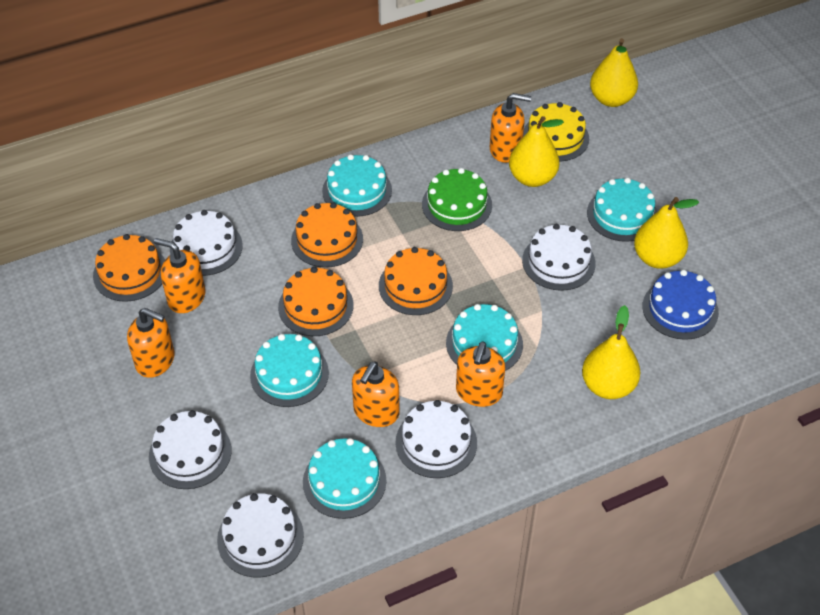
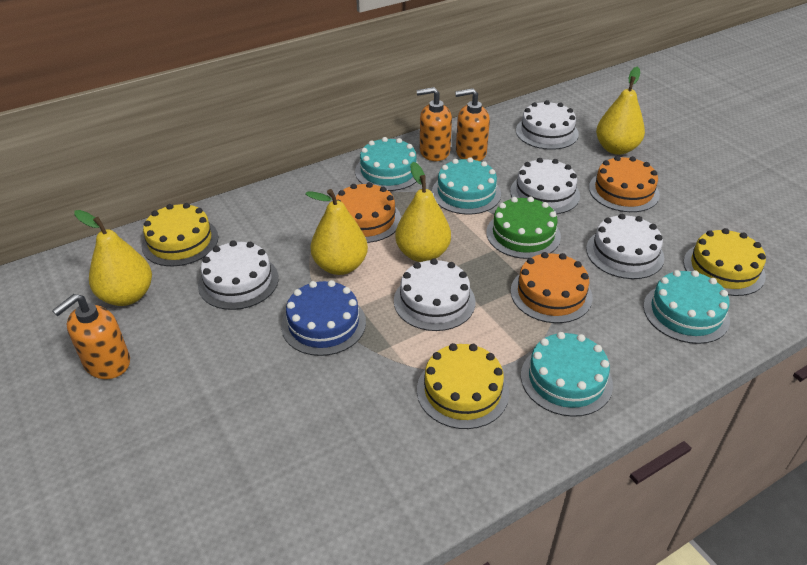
orange cake: 4 -> 3
orange soap dispenser: 5 -> 3
turquoise cake: 5 -> 4
yellow cake: 1 -> 3

